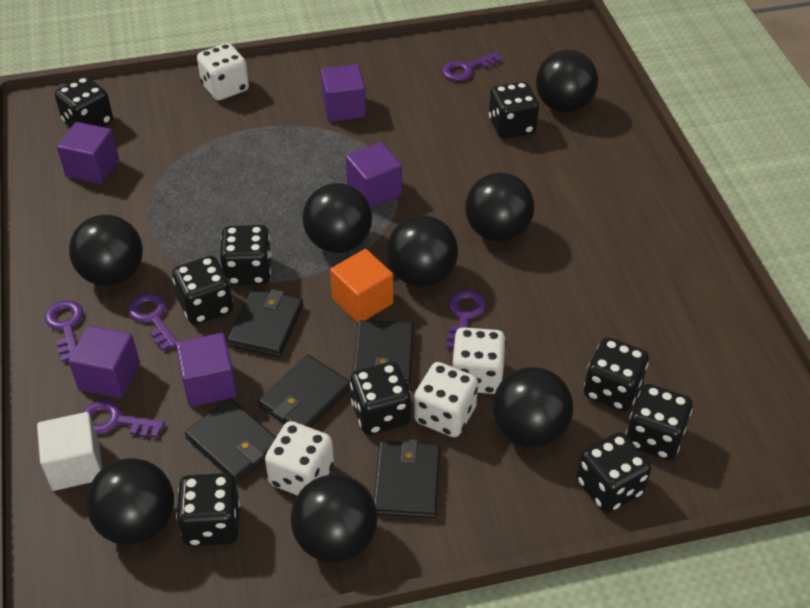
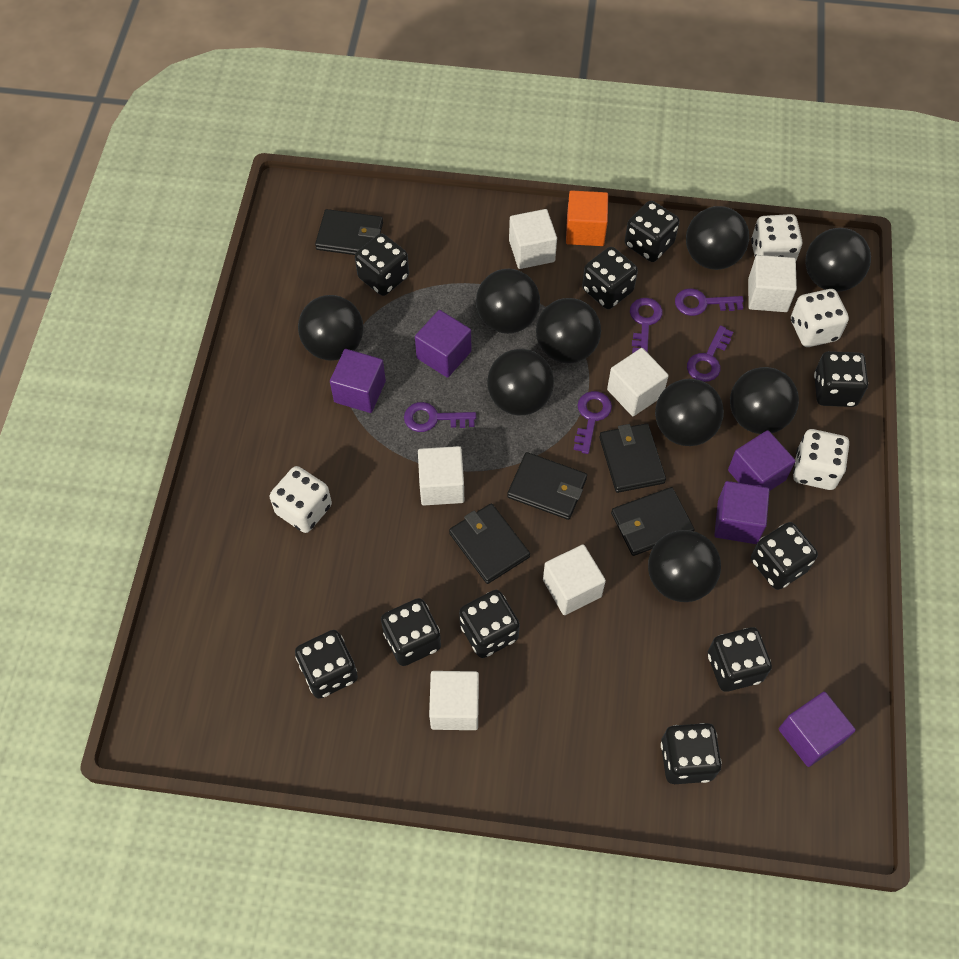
black ball: 8 -> 9
black dice: 9 -> 10
white cube: 1 -> 6

